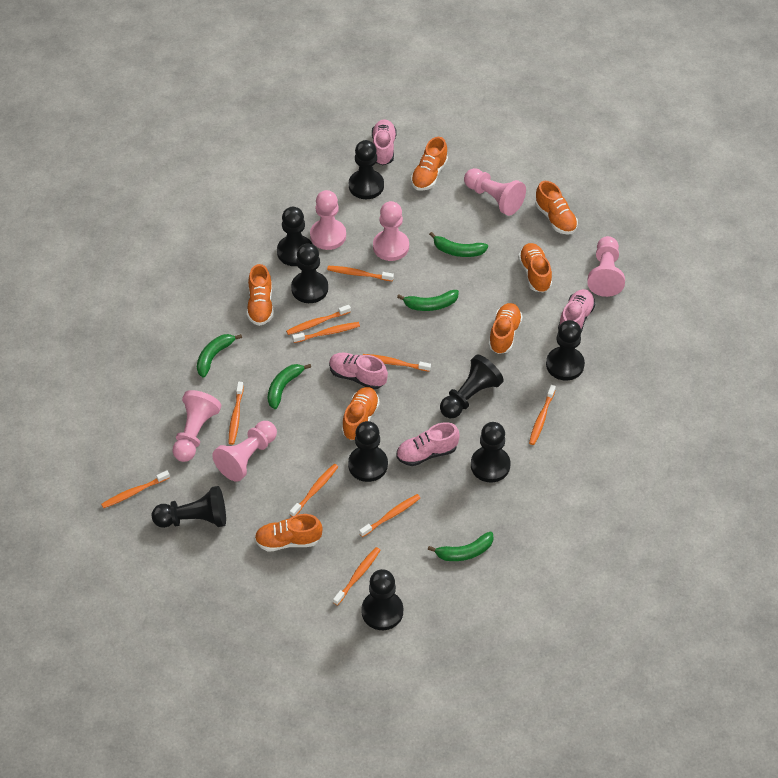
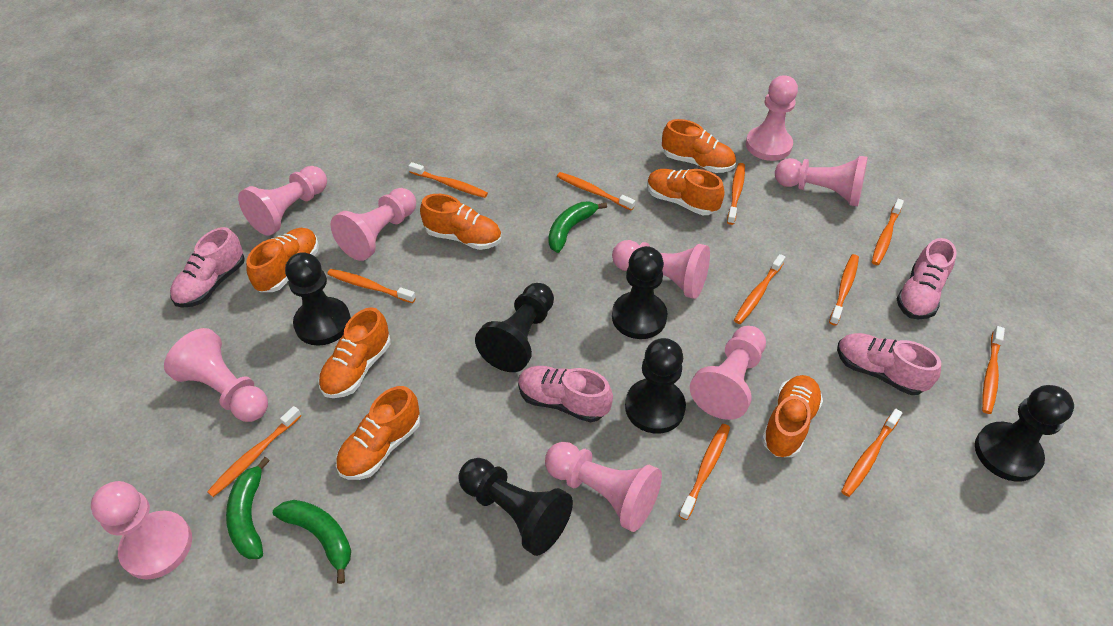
black pawn: 9 -> 6
green banana: 5 -> 3
orange toothbrush: 10 -> 11
pink pawn: 6 -> 9

